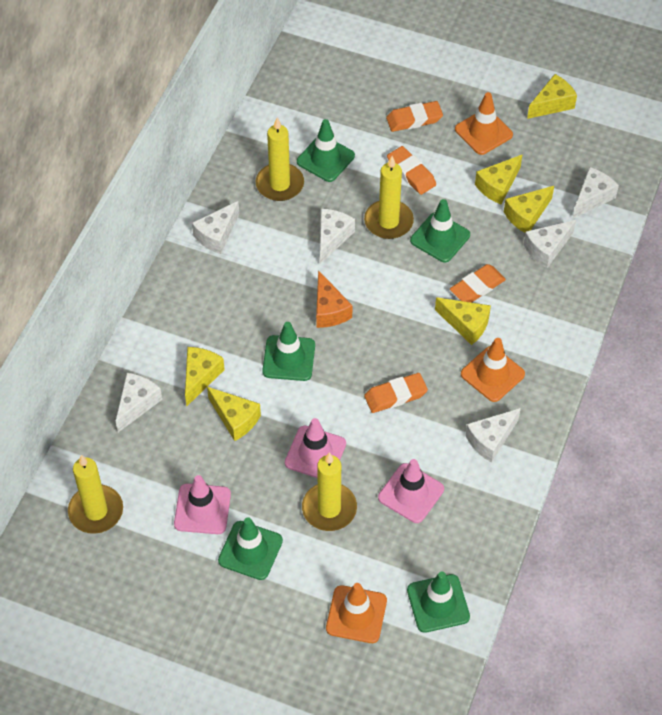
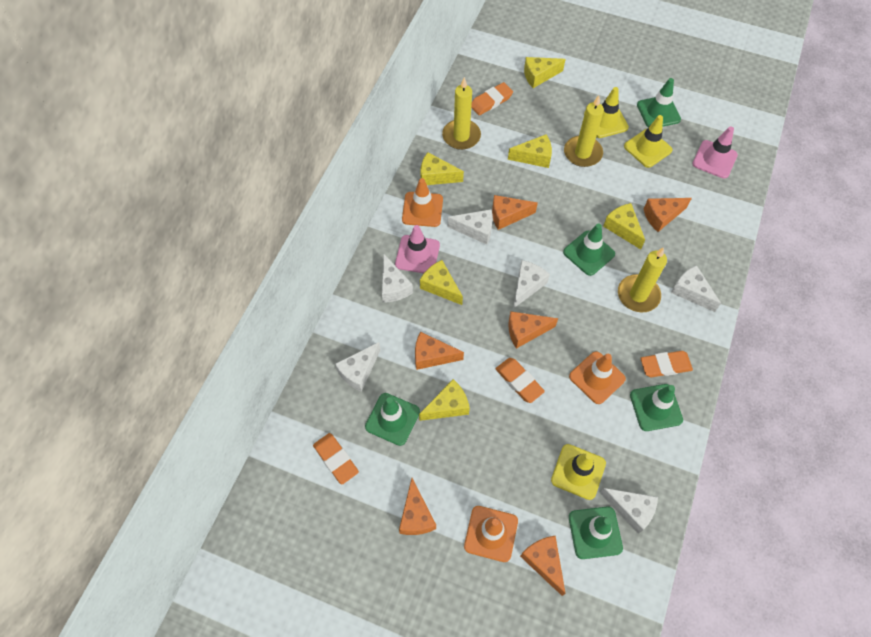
orange cheese: 1 -> 6
pink traffic cone: 3 -> 2
yellow candle: 4 -> 3
yellow traffic cone: 0 -> 3

